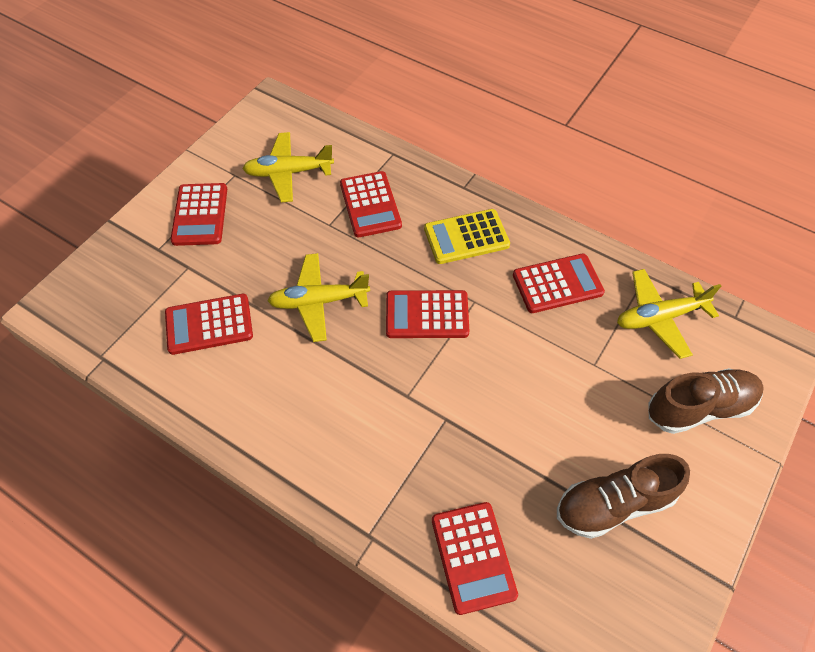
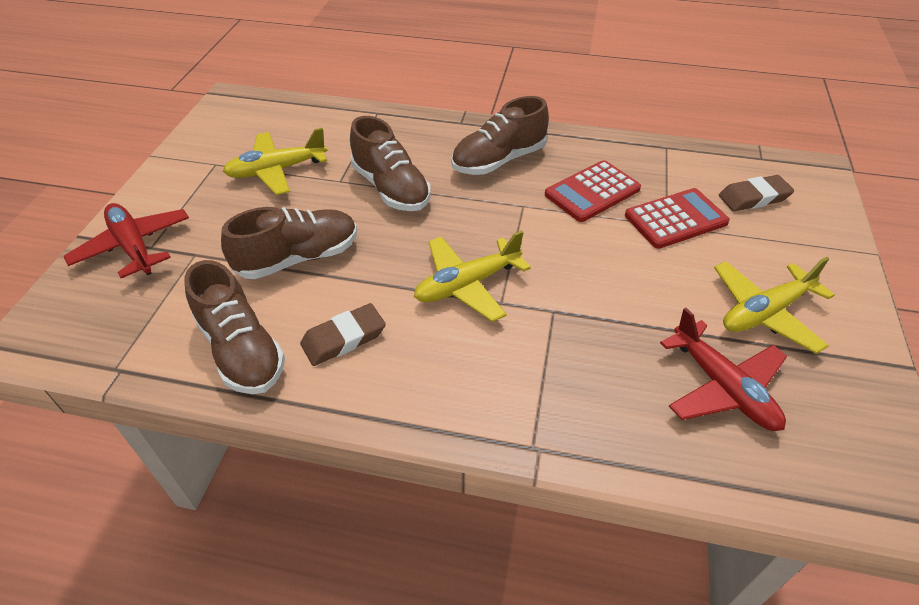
brown eraser: 0 -> 2
brown shoe: 2 -> 4
red calculator: 6 -> 2
red plane: 0 -> 2
yellow calculator: 1 -> 0

